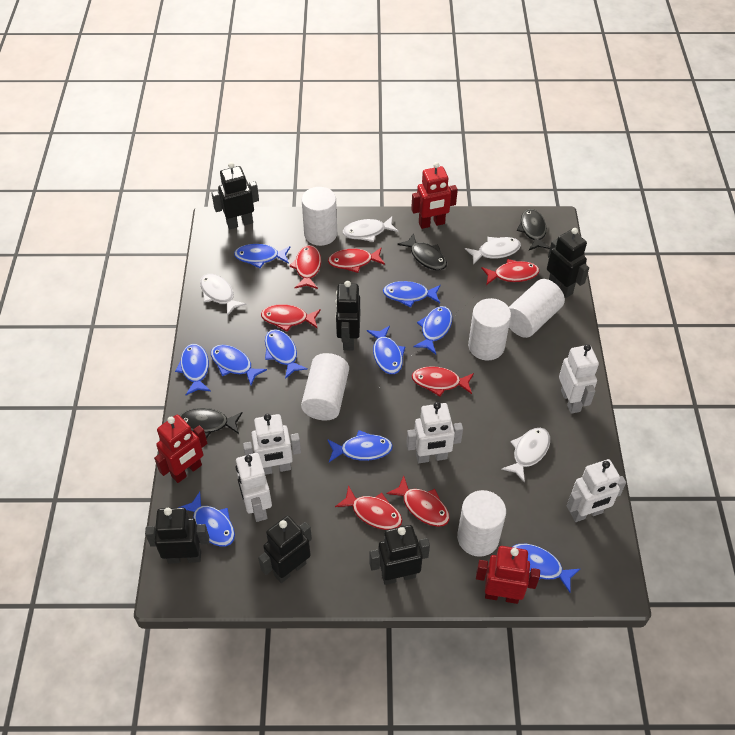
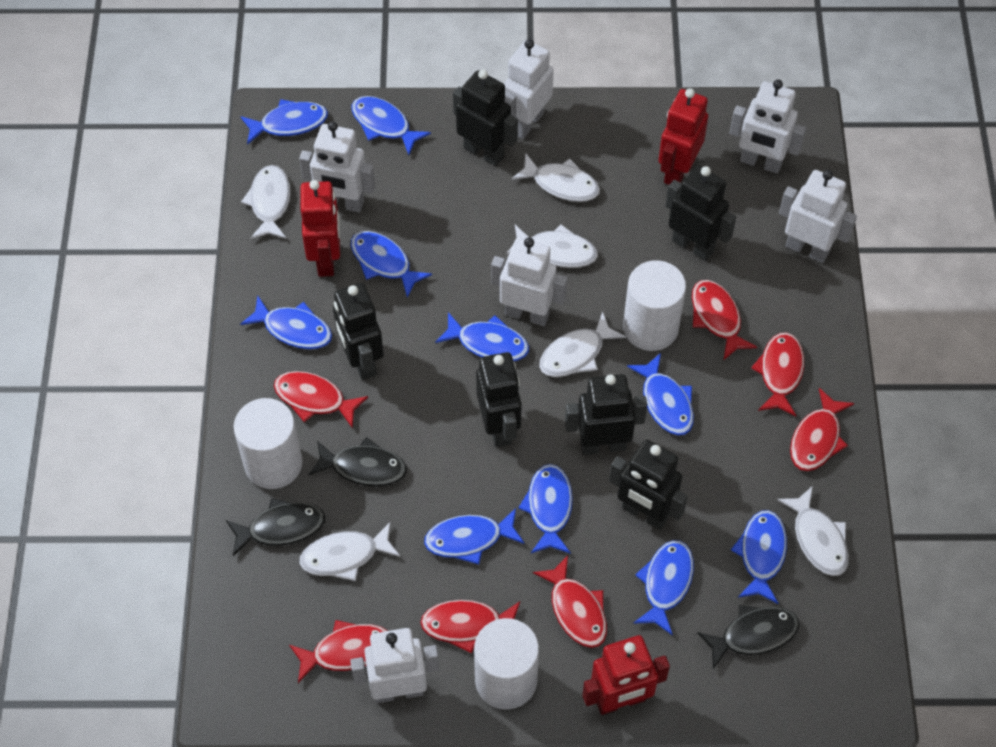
white cylinder: 5 -> 3
white fish: 4 -> 6
white robot: 5 -> 6

